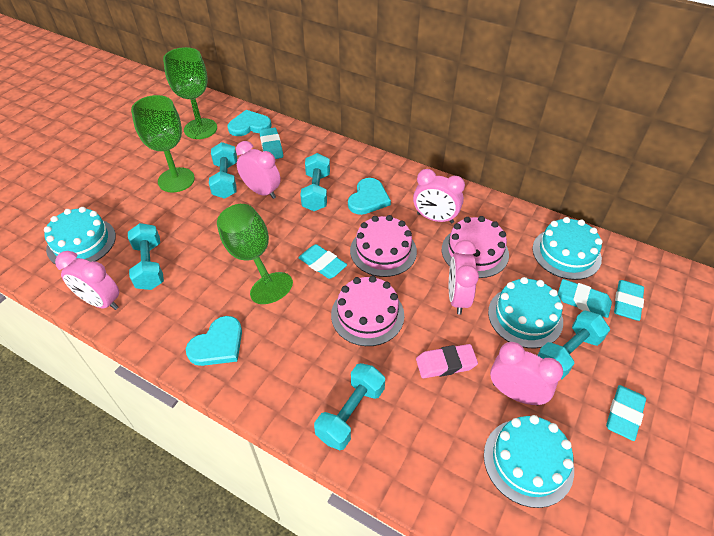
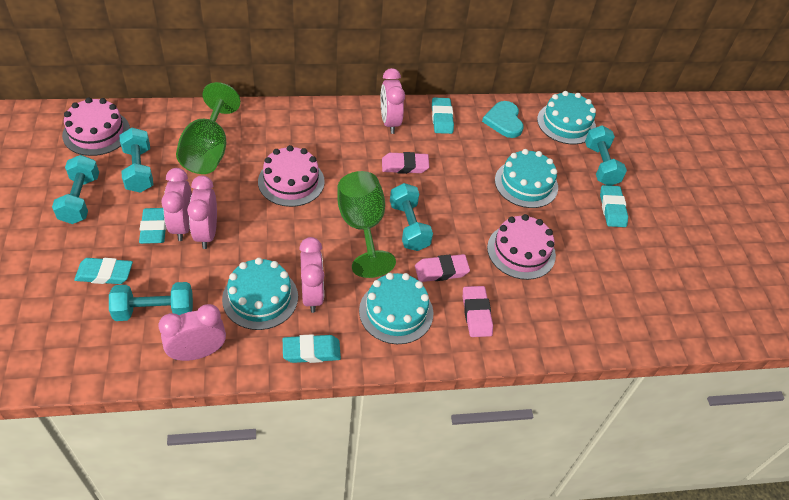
green goblet: 3 -> 2
pink eraser: 1 -> 3
turquoise heart: 3 -> 1

